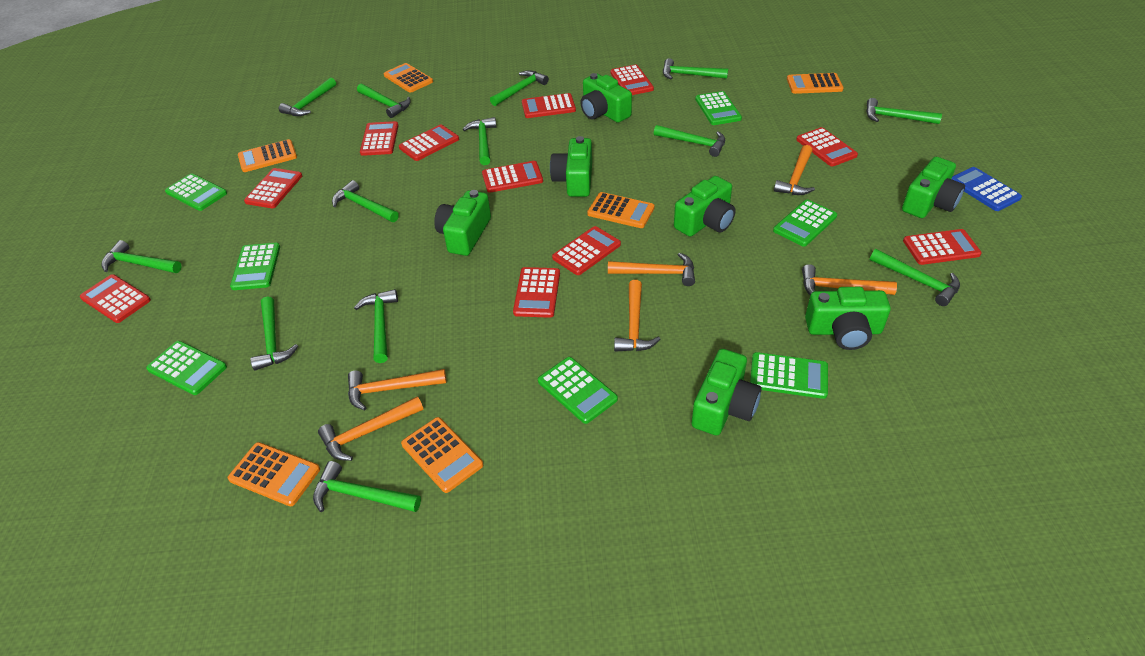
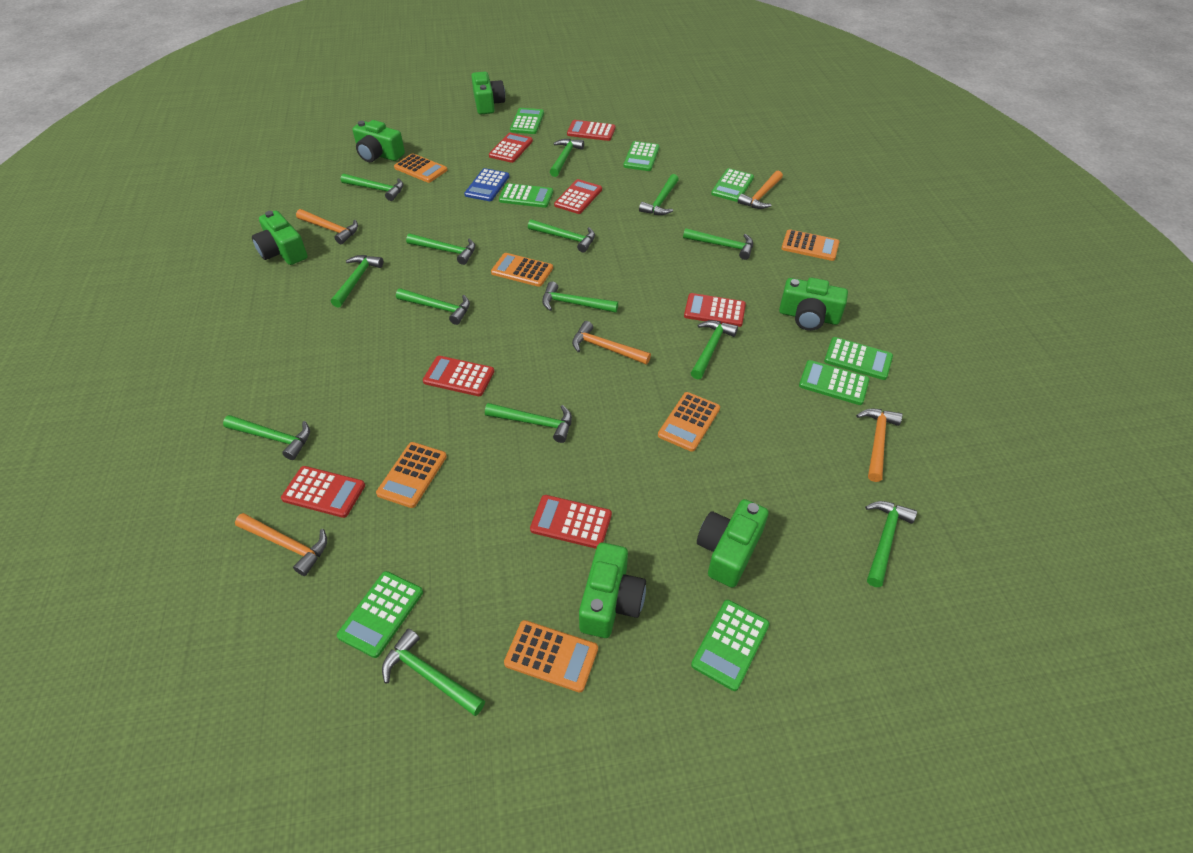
green calculator: 7 -> 8
green camera: 7 -> 6
green hammer: 13 -> 14
orange hammer: 6 -> 5
red calculator: 11 -> 7

